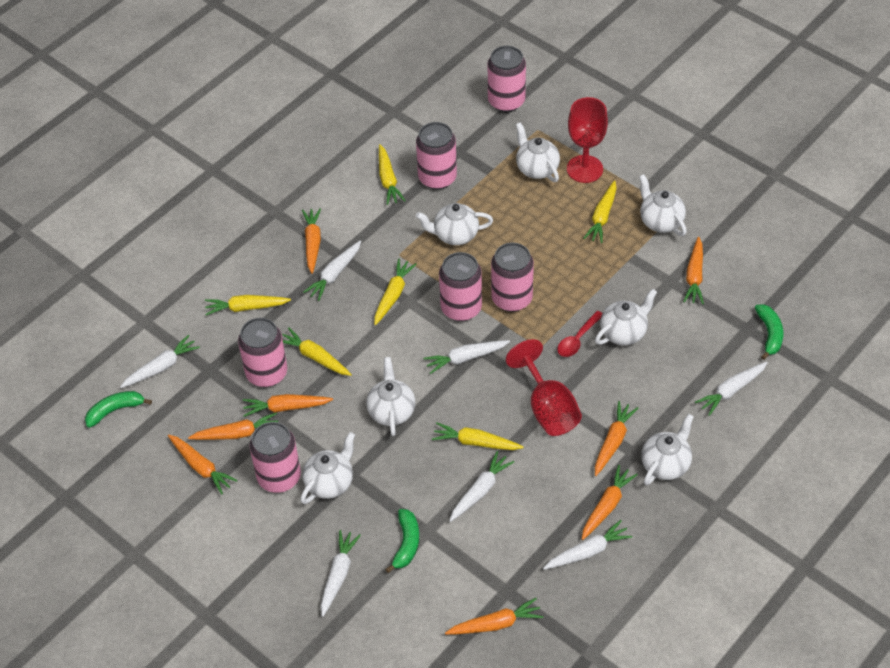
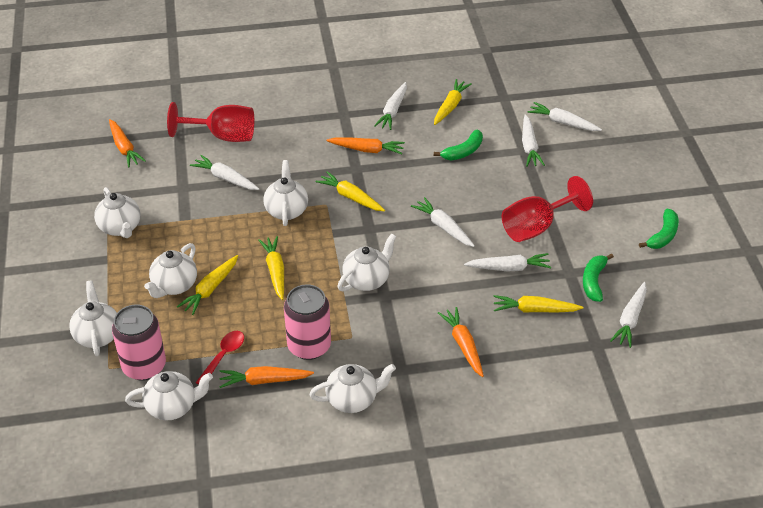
orange carrot: 8 -> 4
pink can: 6 -> 2
yellow carrot: 6 -> 5

